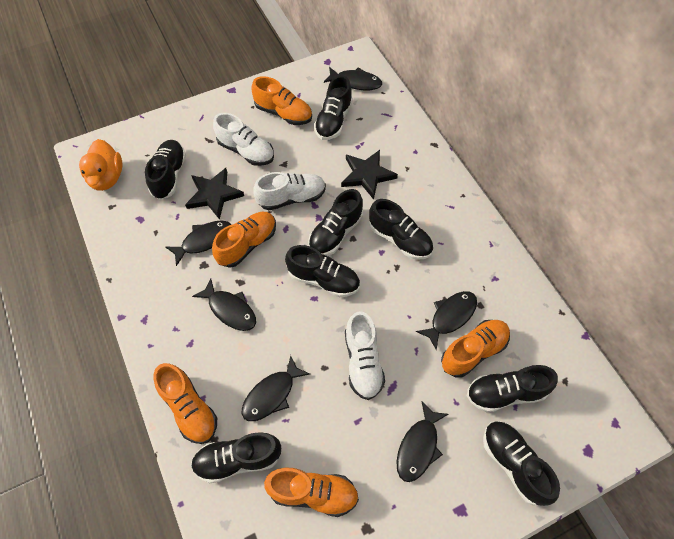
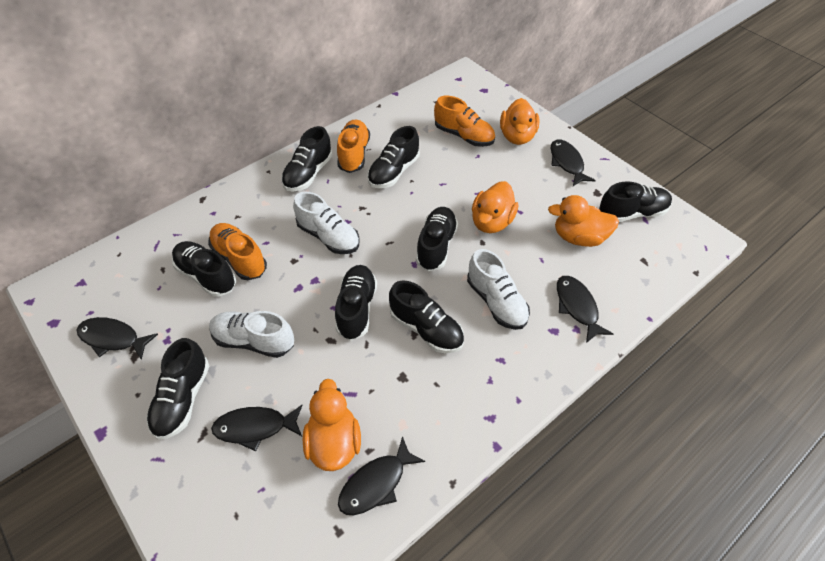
black fish: 6 -> 5
black star: 2 -> 0
orange duck: 1 -> 4
orange shoe: 5 -> 3

